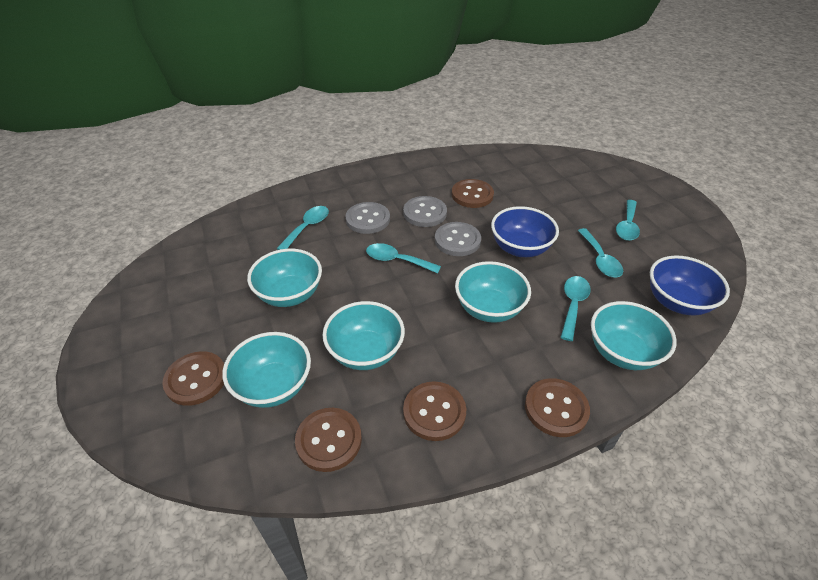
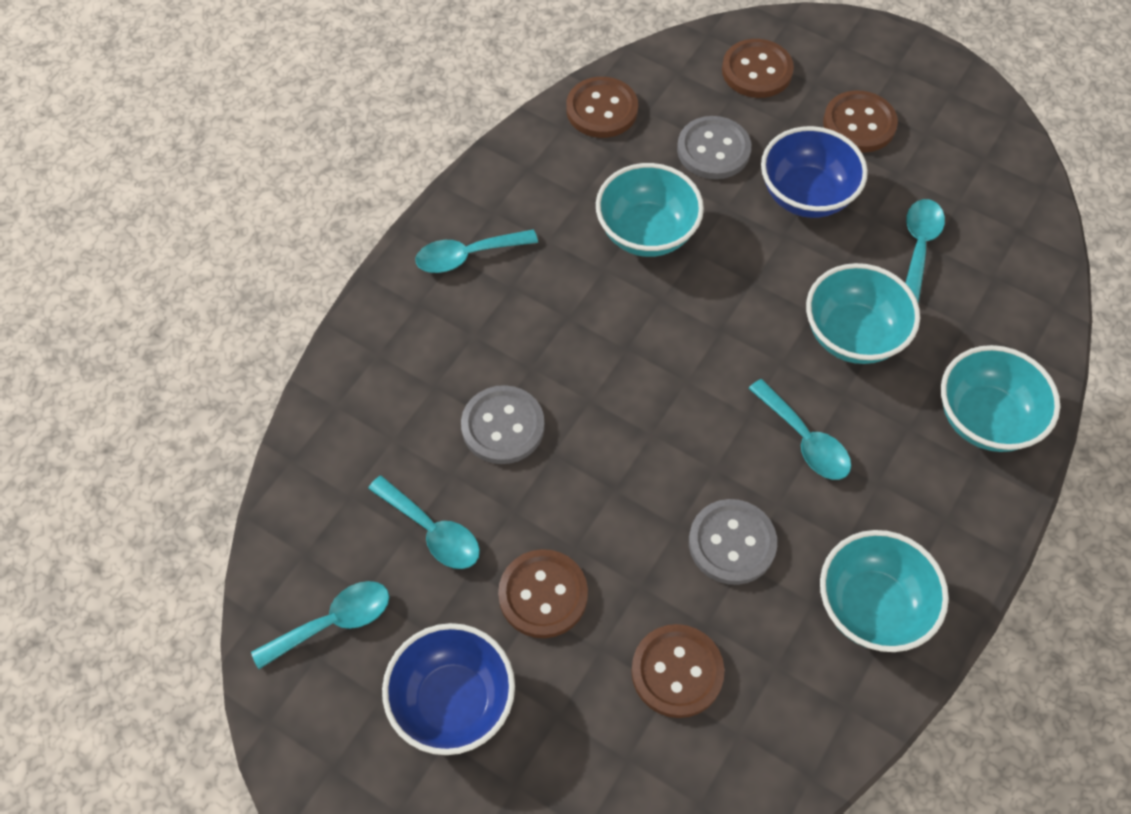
turquoise bowl: 5 -> 4

